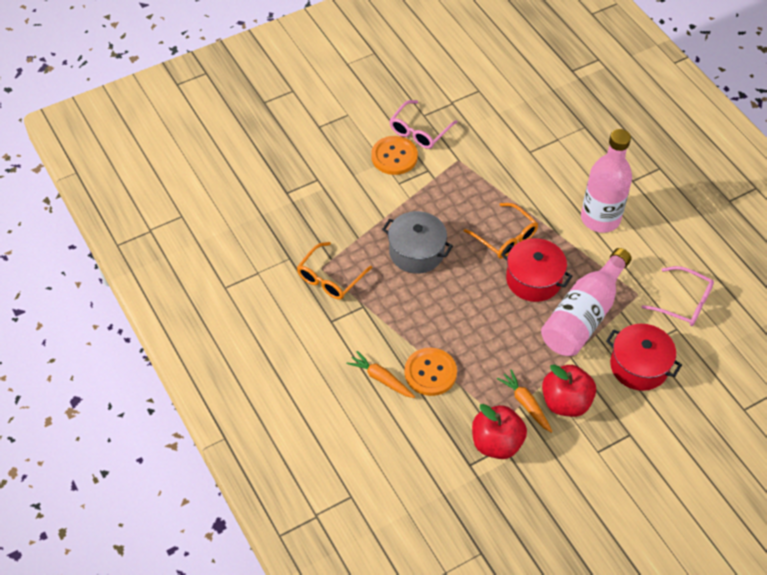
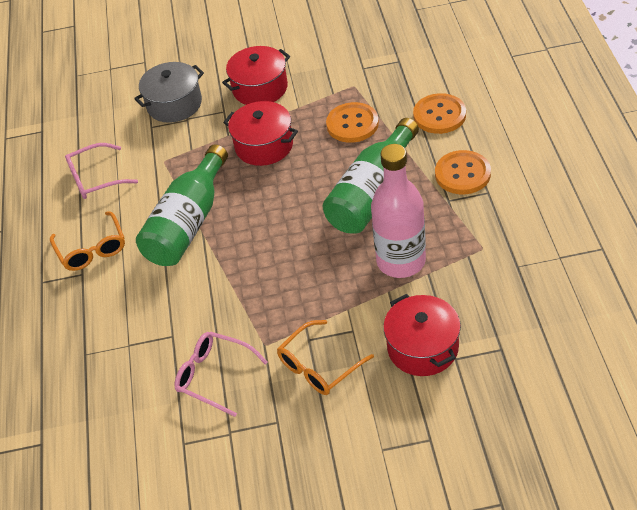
green bottle: 0 -> 2
orange button: 2 -> 3
orange carrot: 2 -> 0
pink bottle: 2 -> 1
red apple: 2 -> 0
red pot: 2 -> 3

